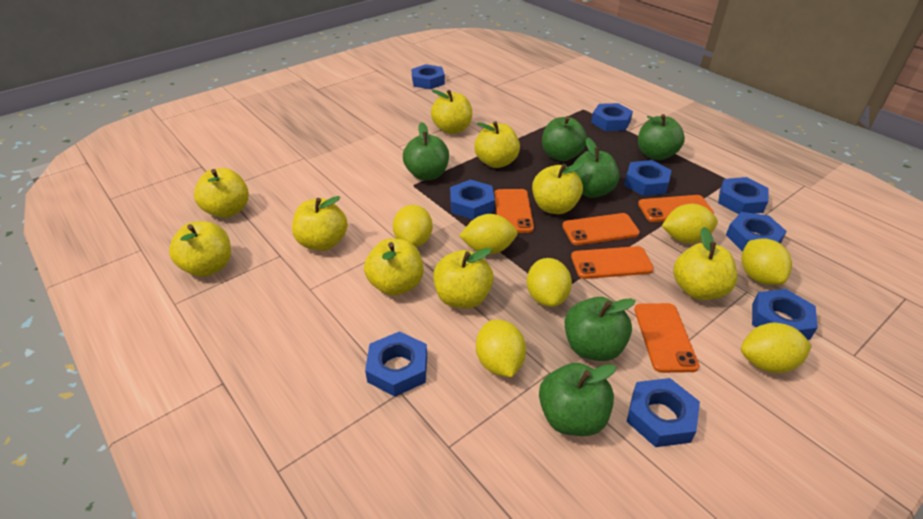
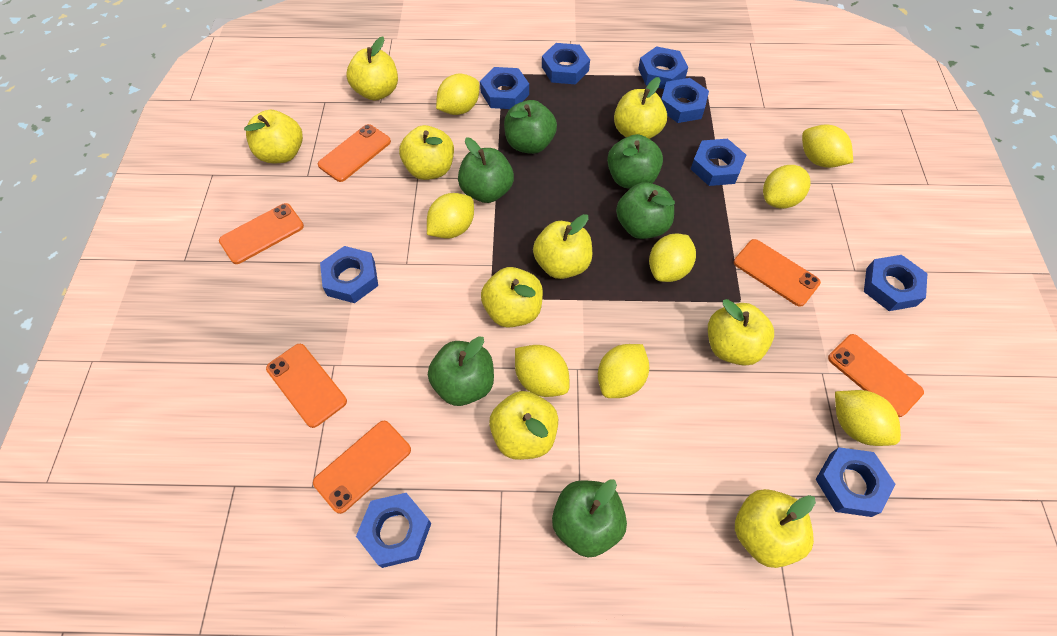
orange phone: 5 -> 6
yellow lemon: 7 -> 8

